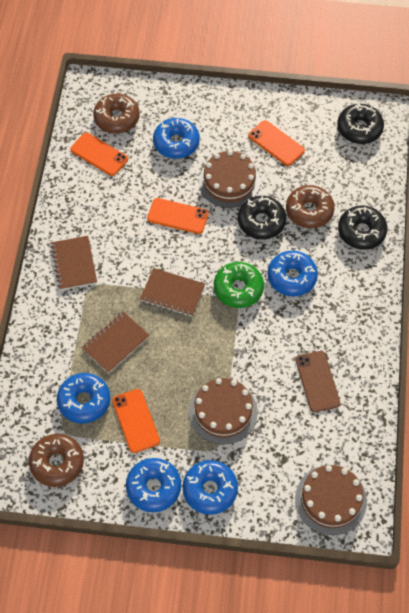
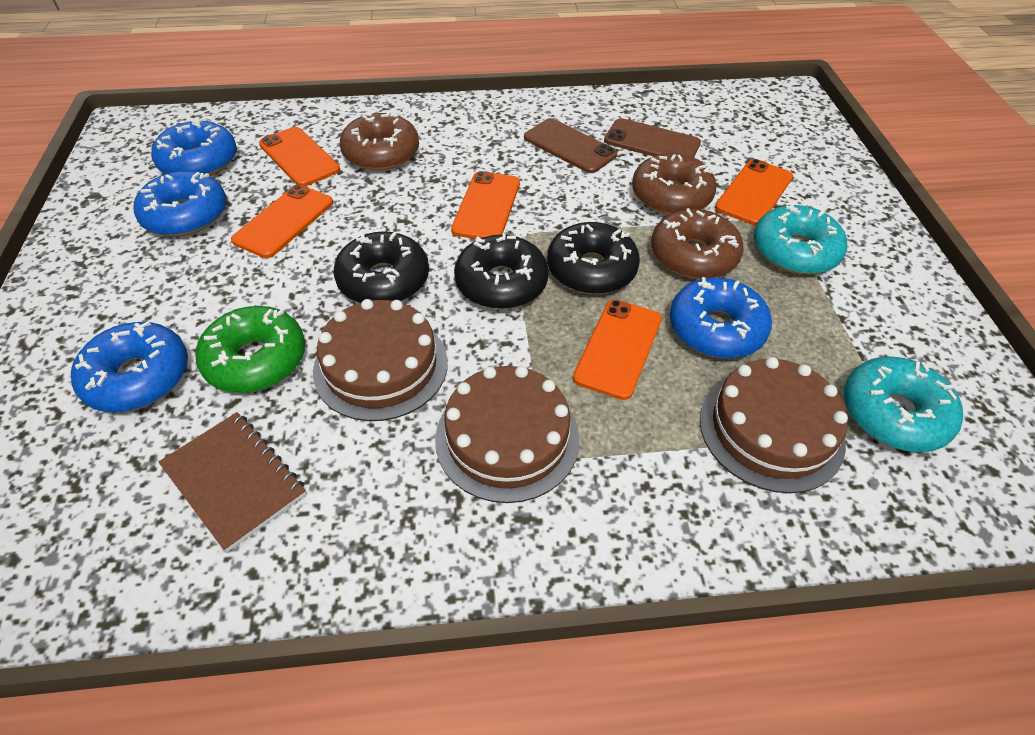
blue donut: 5 -> 4
brown notebook: 3 -> 1
brown phone: 1 -> 2
orange phone: 4 -> 5
turquoise donut: 0 -> 2

